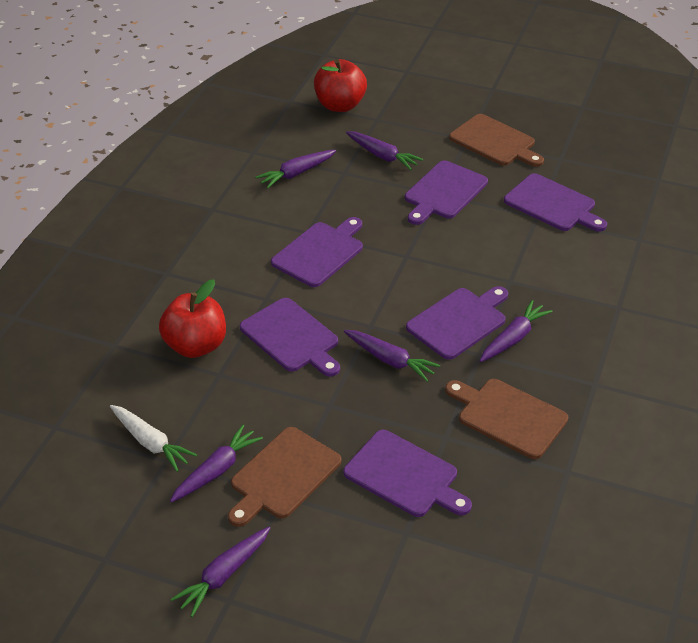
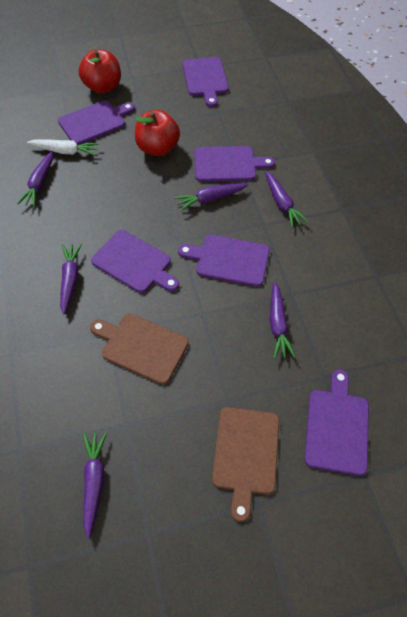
brown cutting board: 3 -> 2

